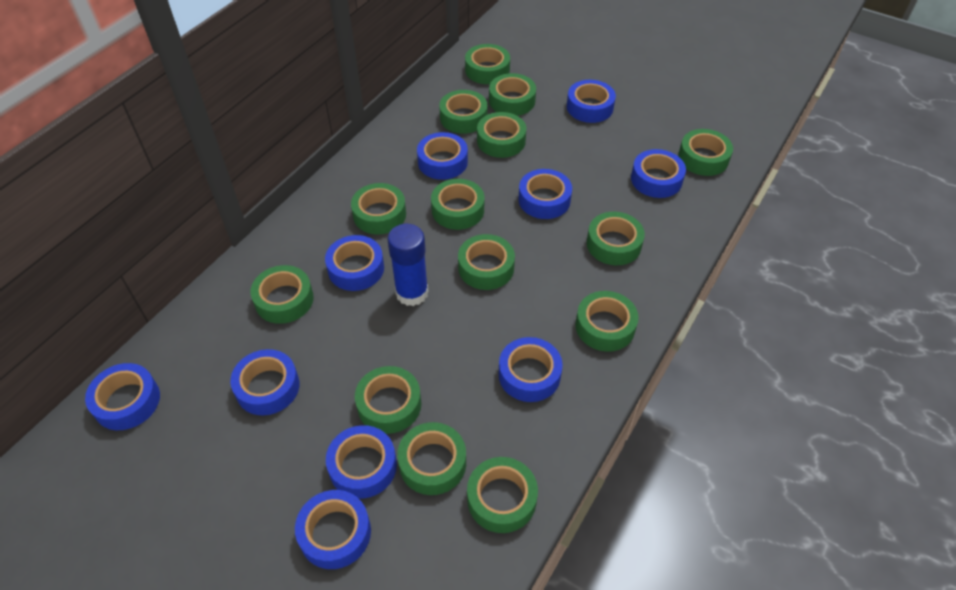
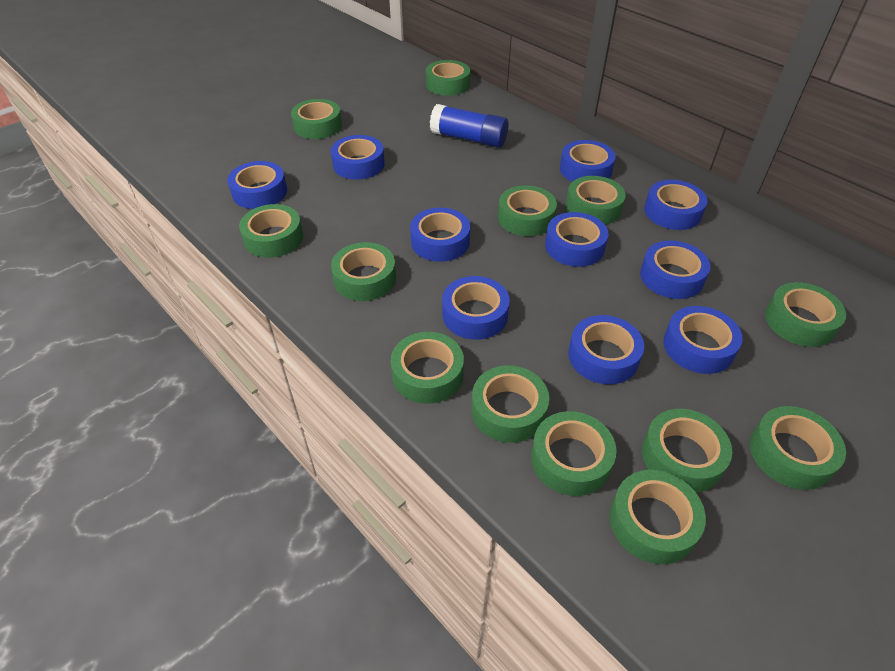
green tape: 14 -> 13

